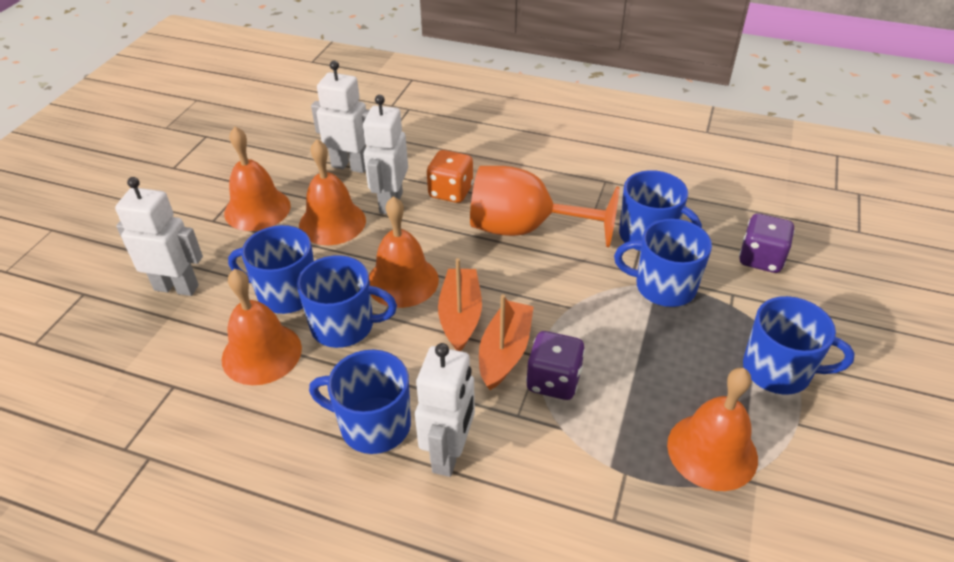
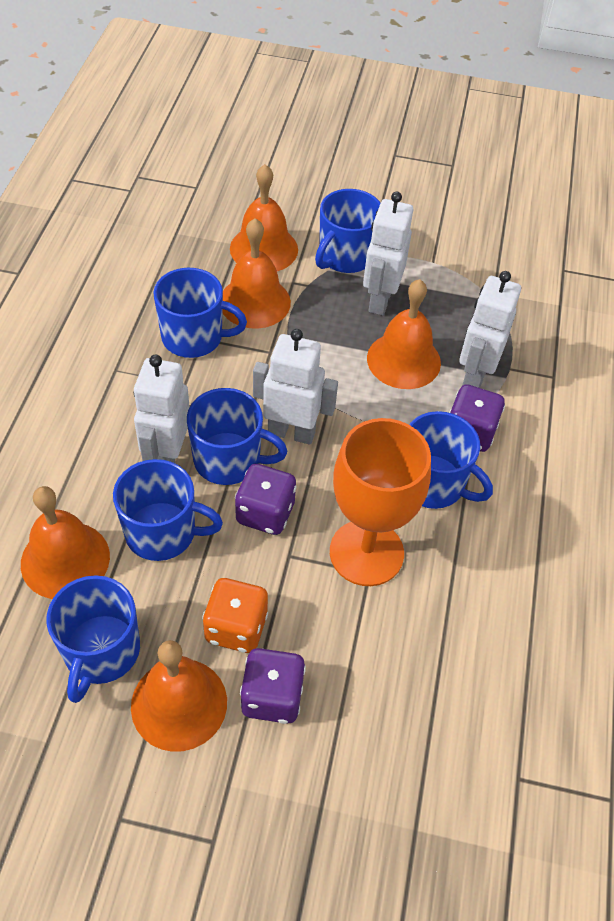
orange boat: 2 -> 0
purple dice: 2 -> 3

